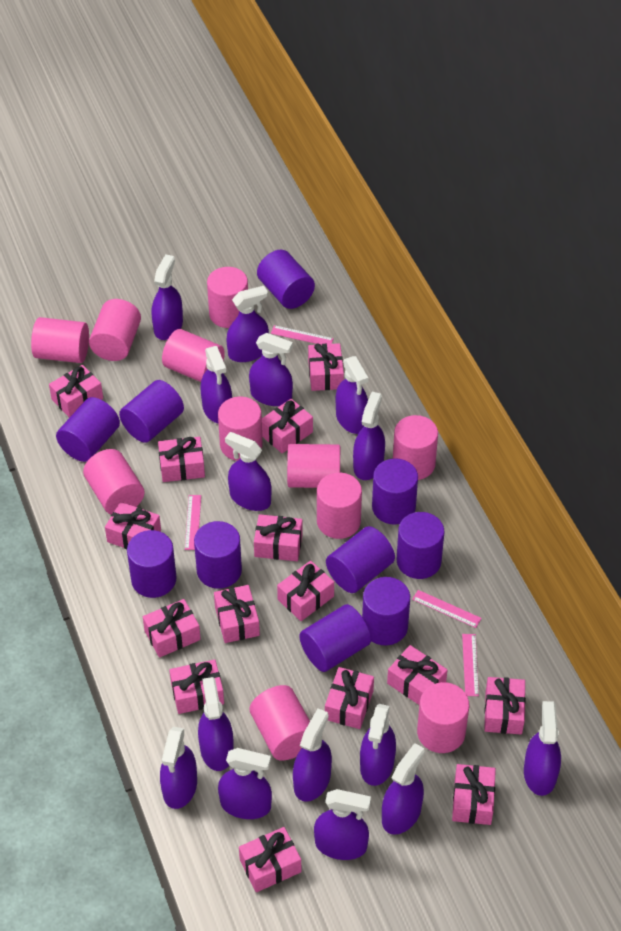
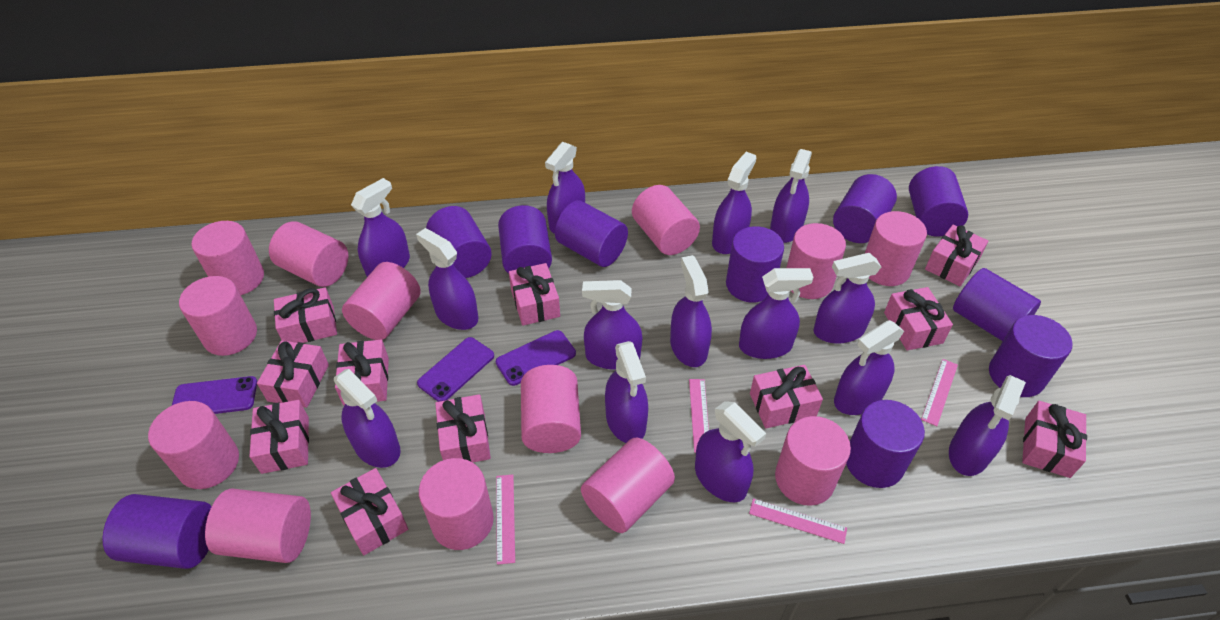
pink cylinder: 11 -> 13
pink gift: 15 -> 11
purple phone: 0 -> 3
purple spray bottle: 15 -> 14

